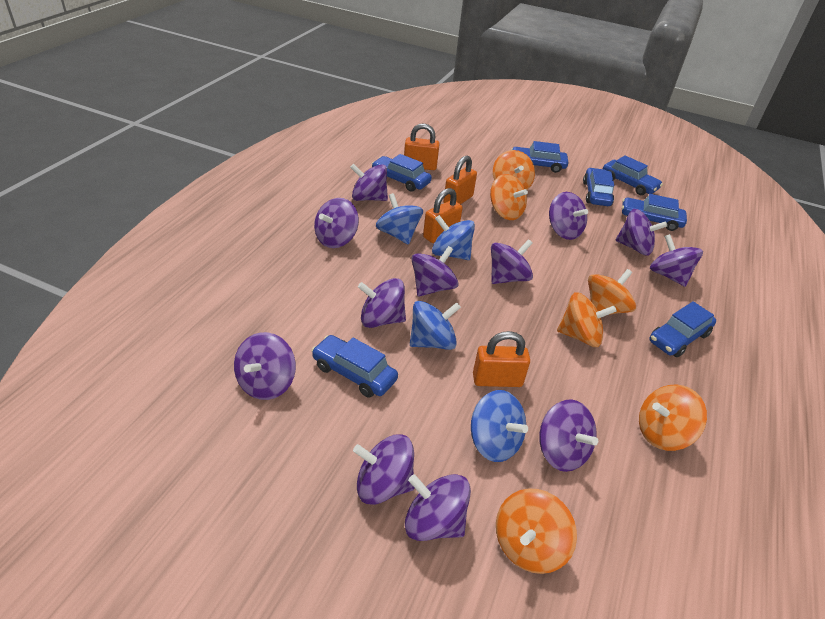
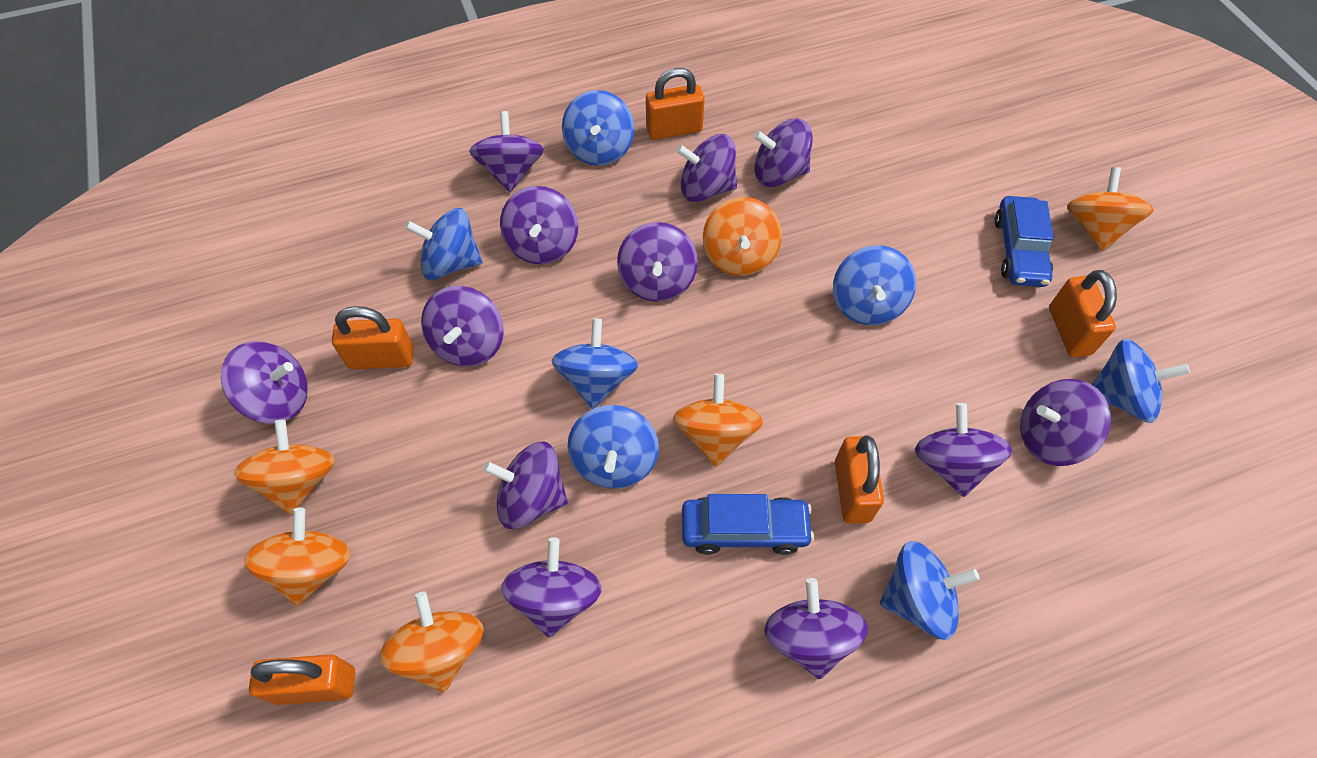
blue car: 7 -> 2
blue spinning top: 4 -> 7
orange padlock: 4 -> 5

